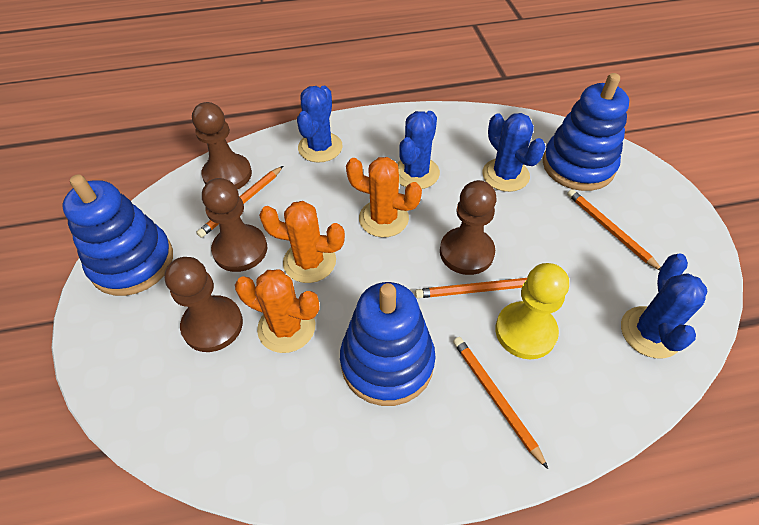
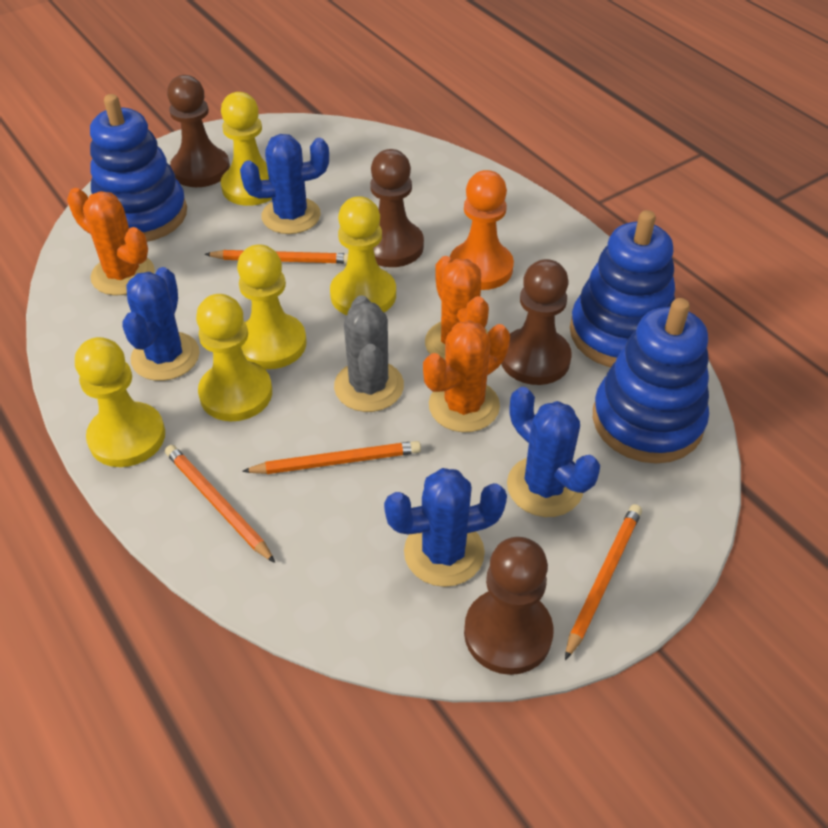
grey cactus: 0 -> 1
orange pawn: 0 -> 1
yellow pawn: 1 -> 5

